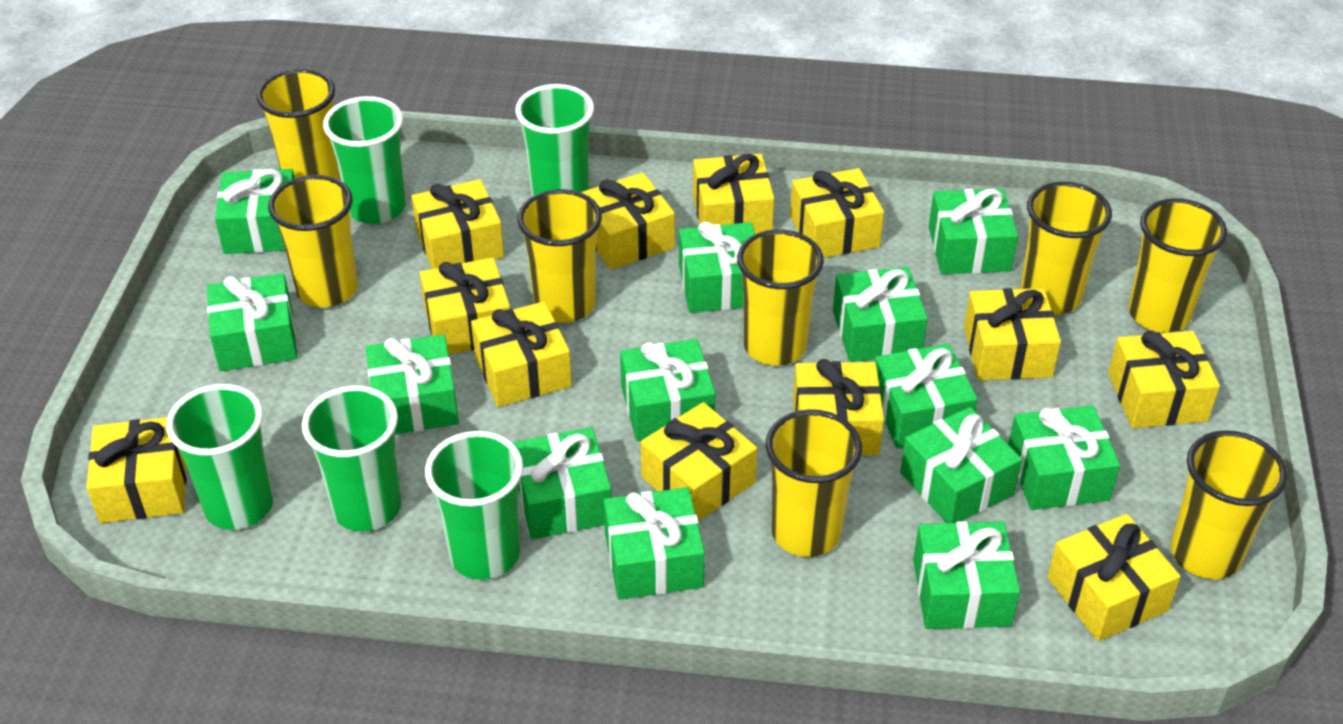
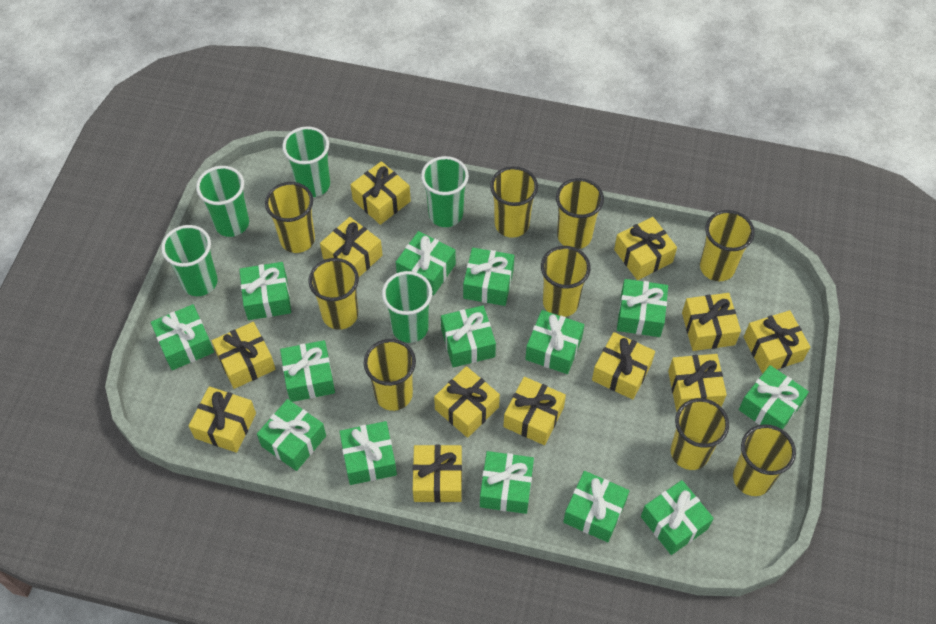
green gift: 13 -> 14
yellow cup: 8 -> 9

